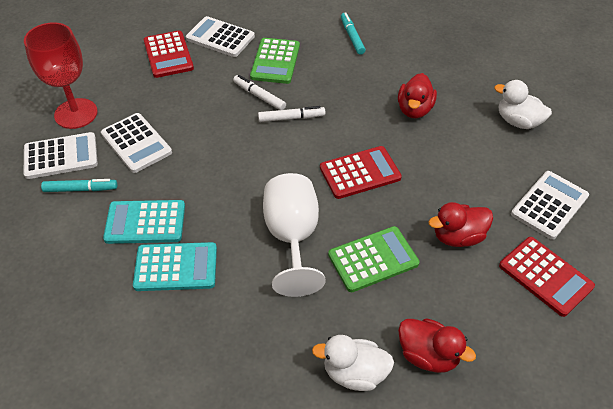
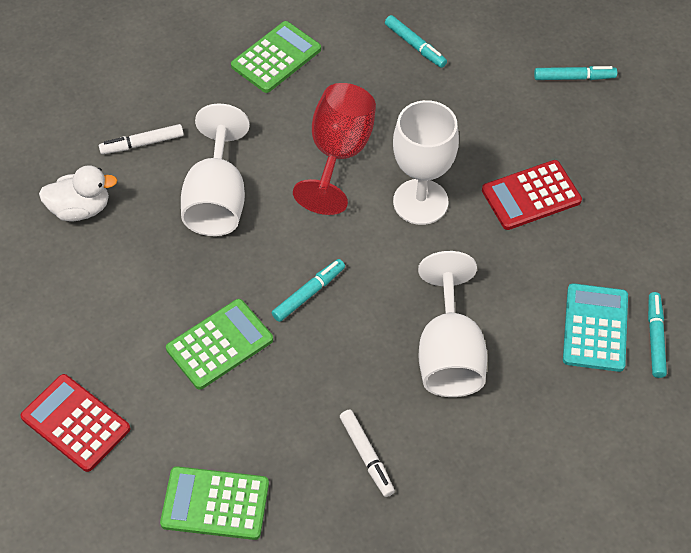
green calculator: 2 -> 3
red calculator: 3 -> 2
red duck: 3 -> 0
turquoise calculator: 2 -> 1
turquoise marker: 2 -> 4
white calculator: 4 -> 0
white duck: 2 -> 1
white goblet: 1 -> 3

